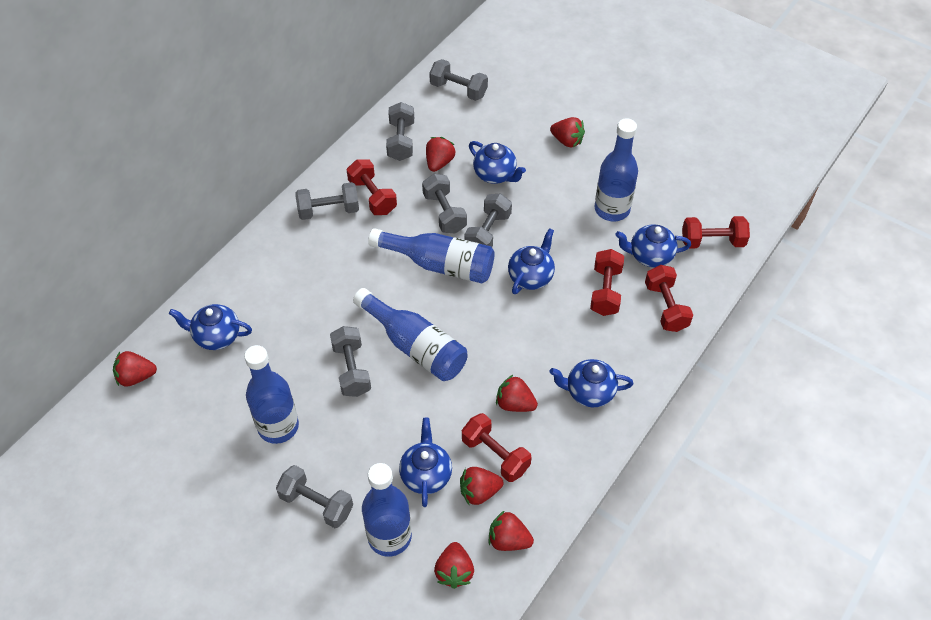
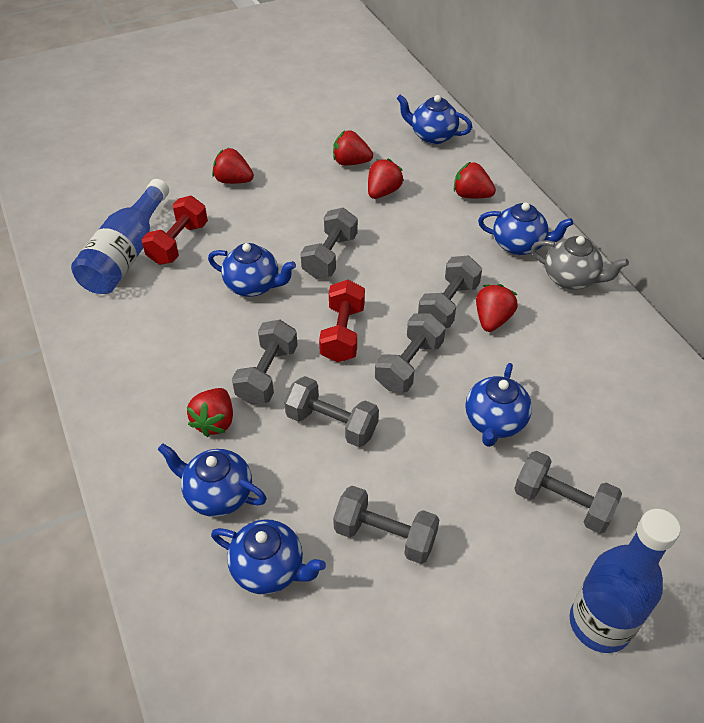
blue bottle: 5 -> 2
grey teapot: 0 -> 1
red dumbbell: 5 -> 2
red strawberry: 7 -> 6

